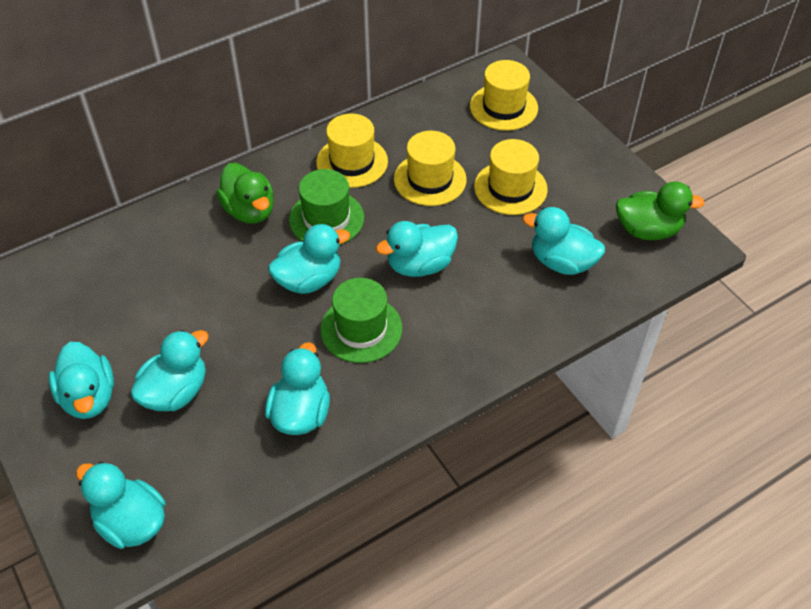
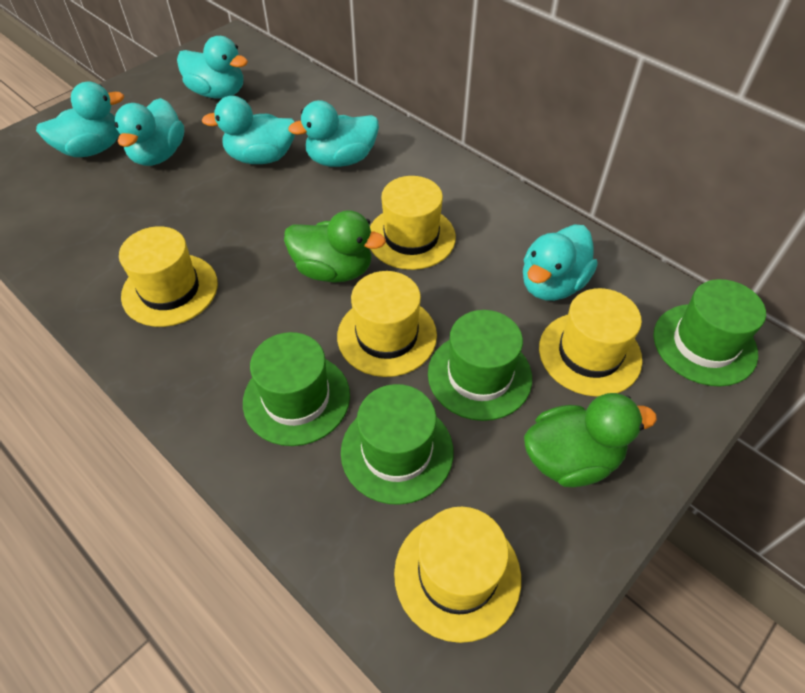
green hat: 2 -> 4
turquoise duck: 7 -> 6
yellow hat: 4 -> 5

